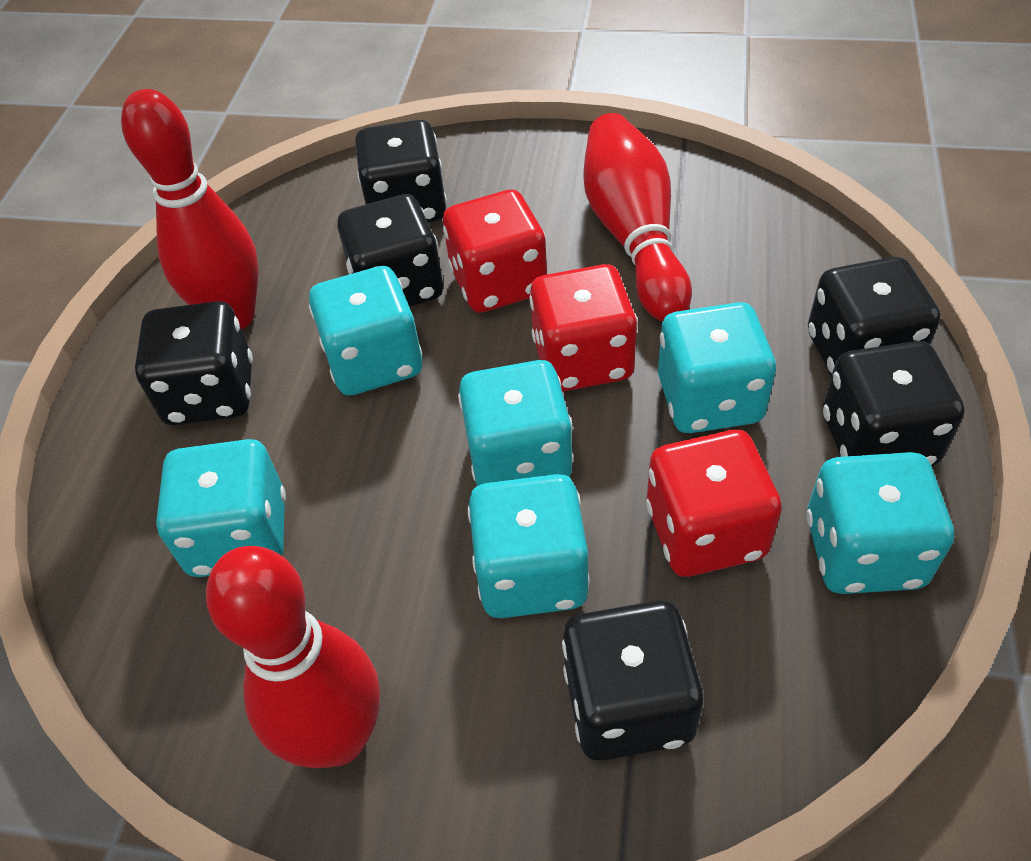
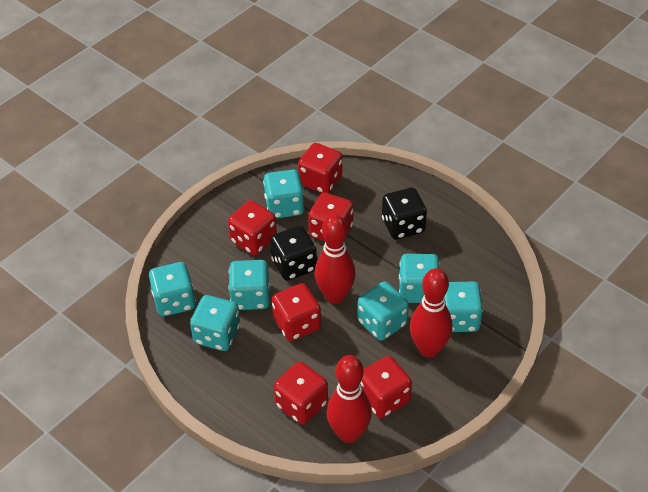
black dice: 6 -> 2
red dice: 3 -> 6
turquoise dice: 6 -> 7

